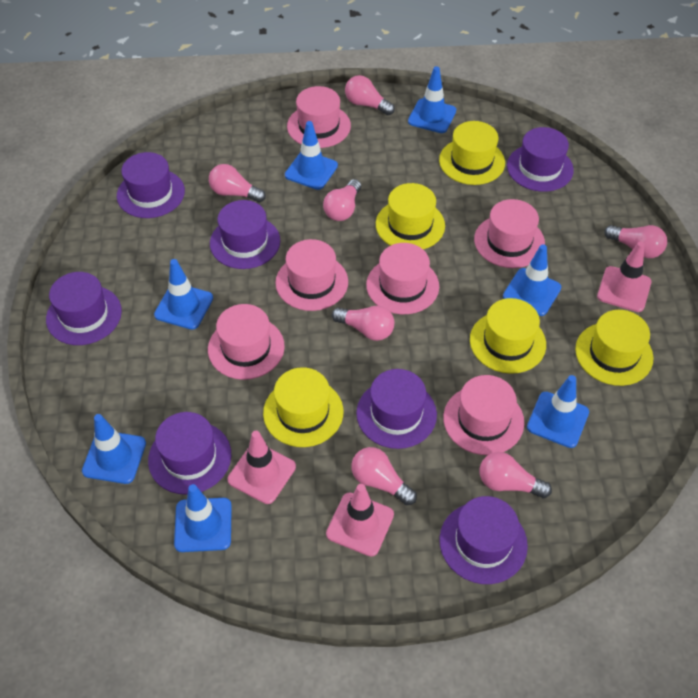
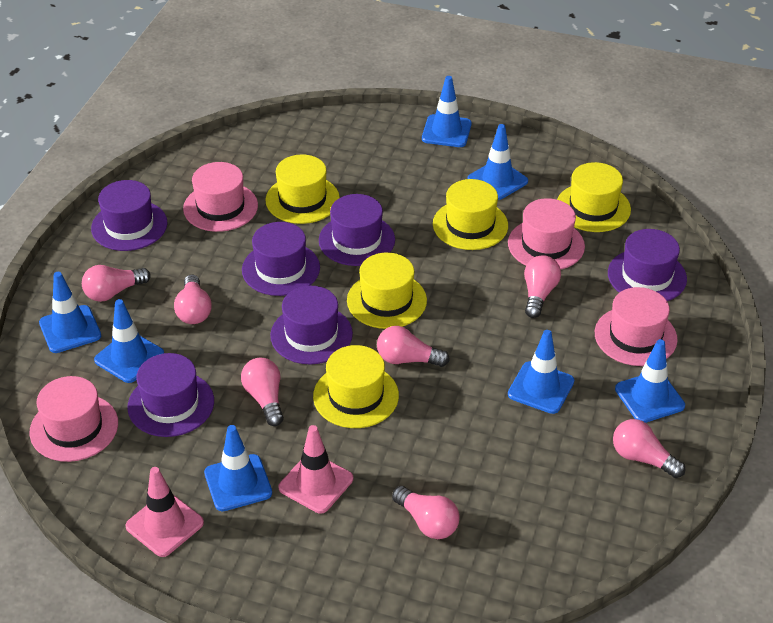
pink hat: 6 -> 4
pink traffic cone: 3 -> 2
purple hat: 7 -> 6

